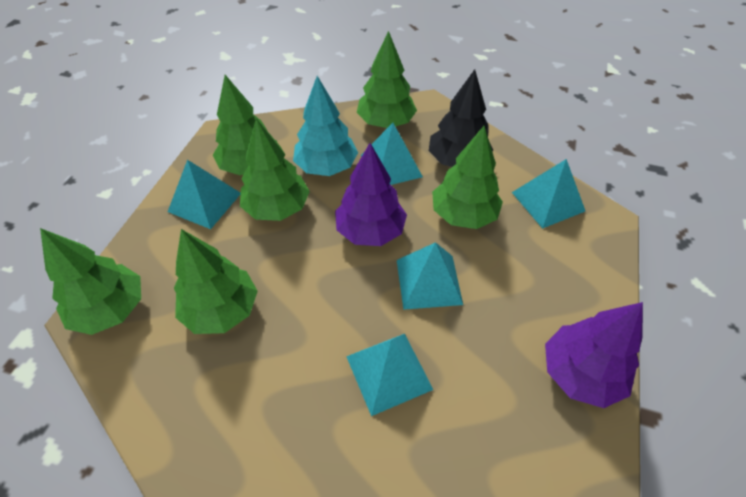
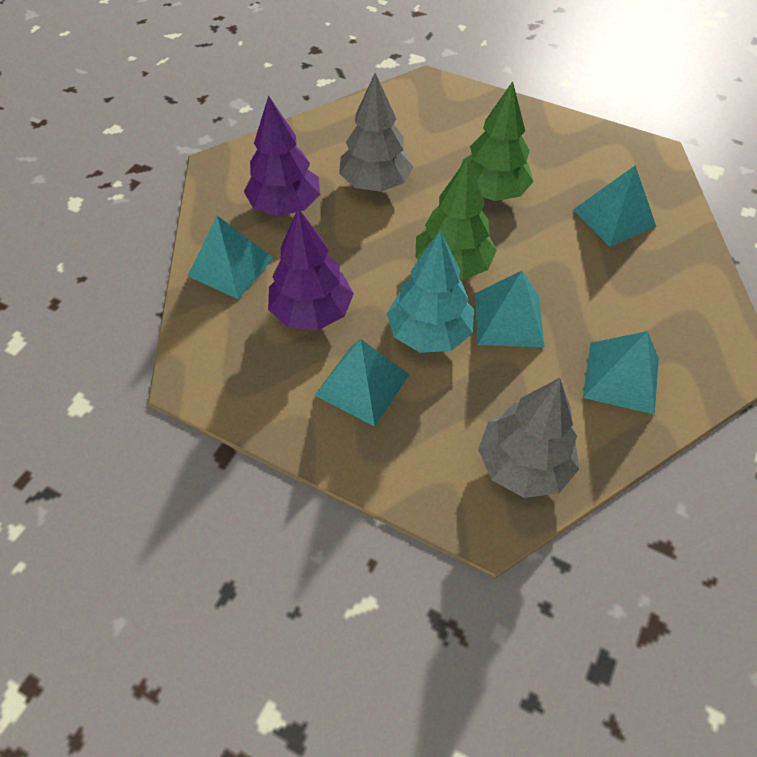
black tree: 1 -> 0
green tree: 6 -> 2
grey tree: 0 -> 2

